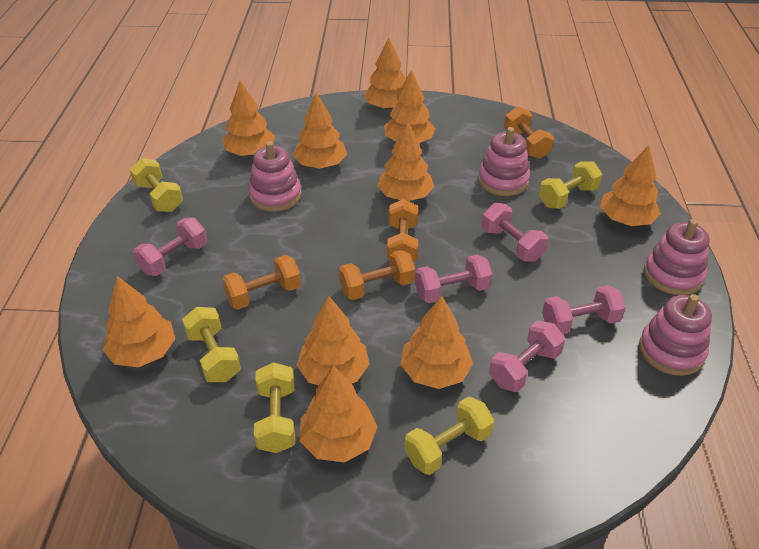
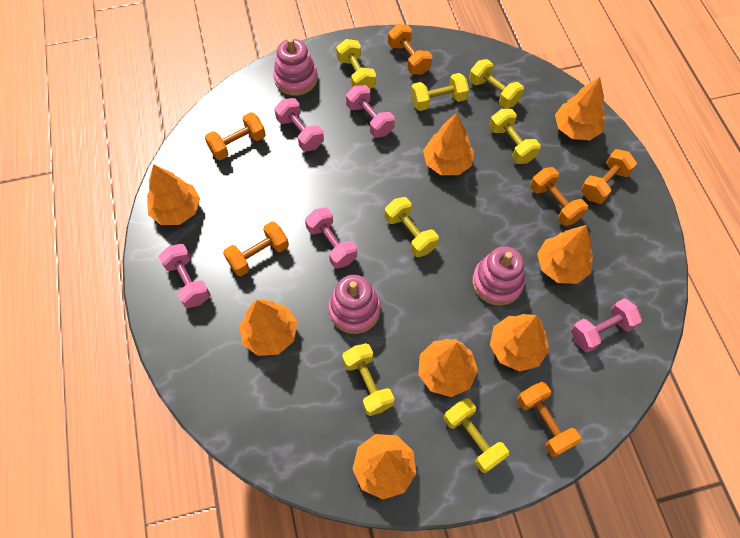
orange dumbbell: 4 -> 6
orange tree: 10 -> 8
pink stacking toy: 4 -> 3
yellow dumbbell: 5 -> 7

